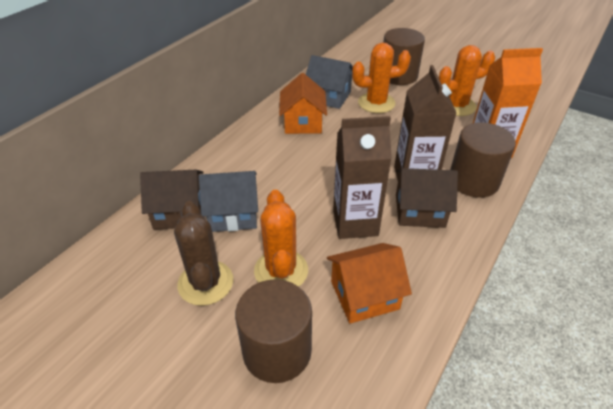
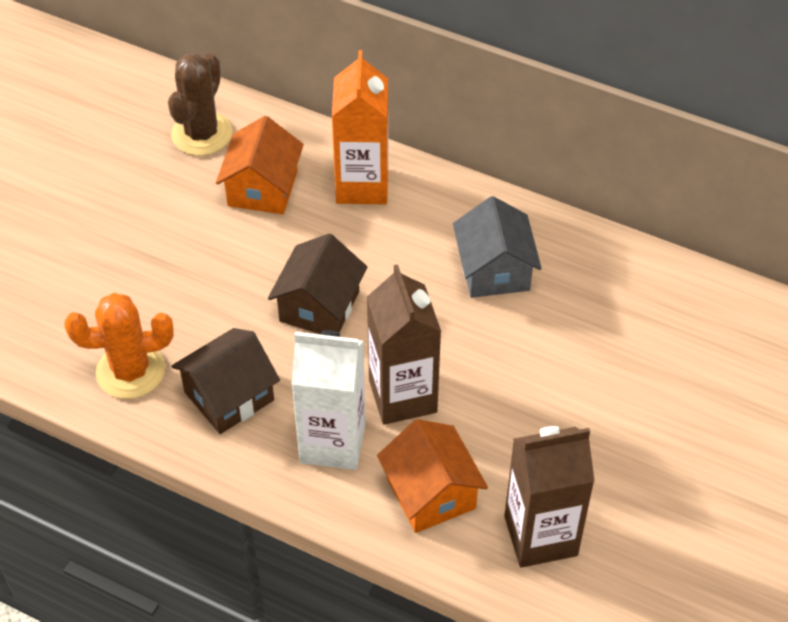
brown cylinder: 3 -> 0
grey house: 2 -> 1
orange cactus: 3 -> 1
white carton: 0 -> 1

